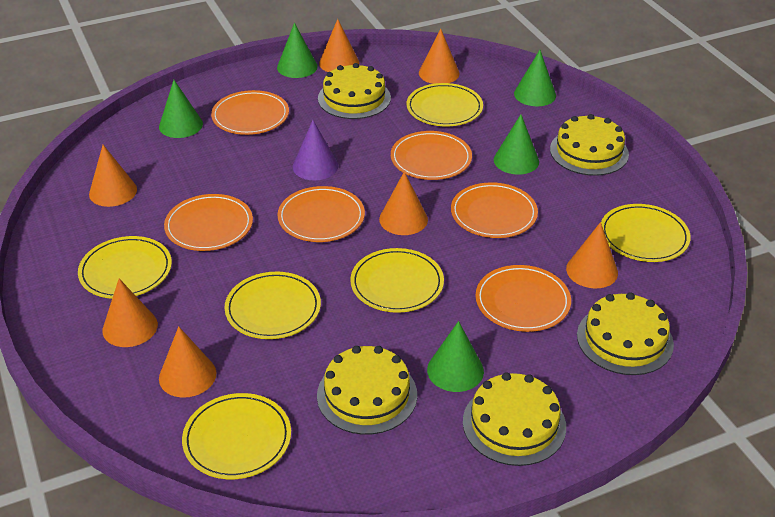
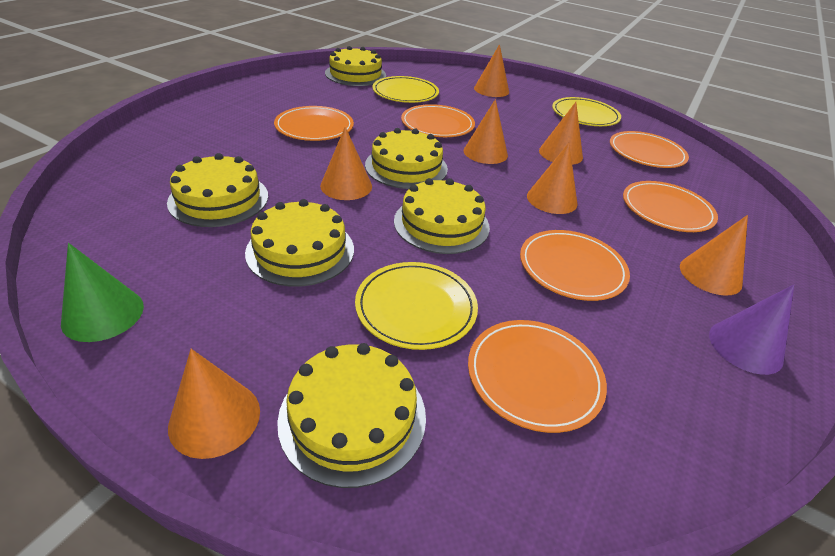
green cone: 5 -> 1
yellow cake: 5 -> 6
yellow plate: 6 -> 3

